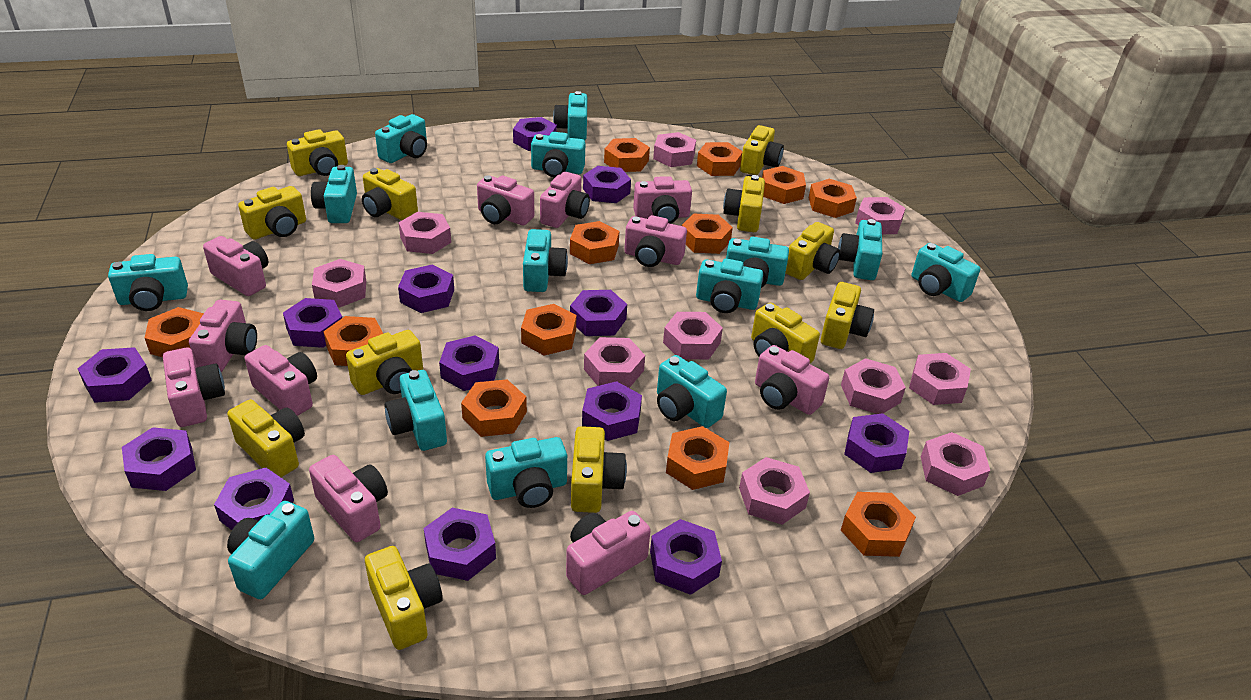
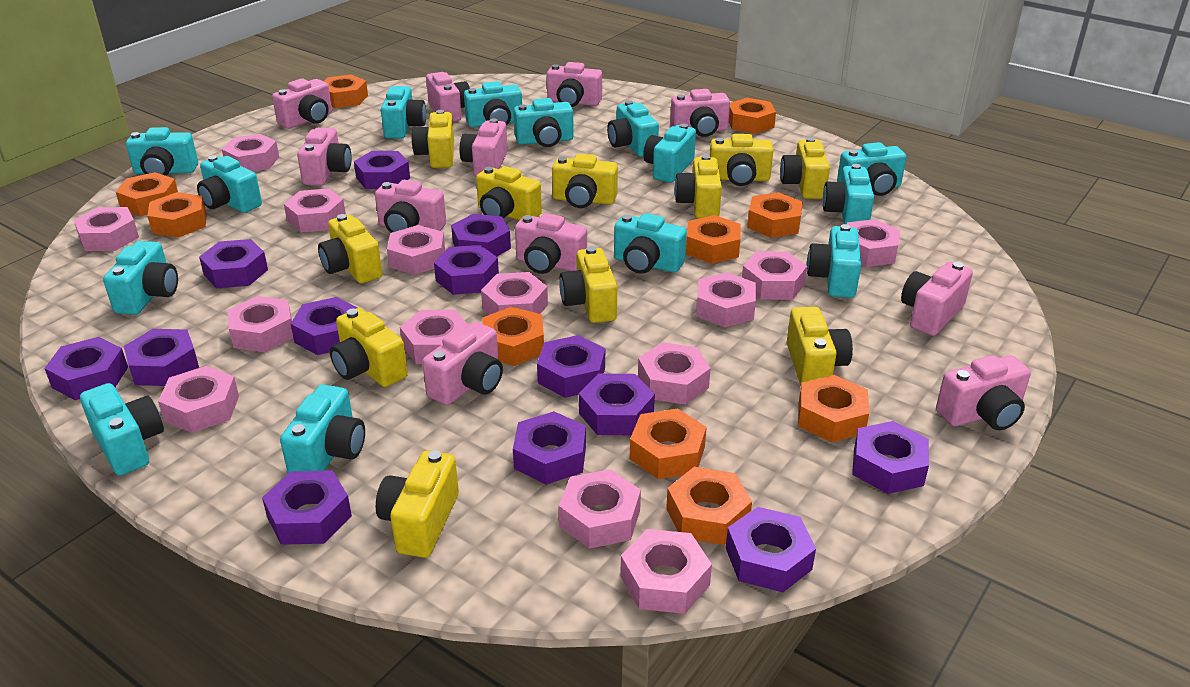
orange nut: 12 -> 10
pink nut: 10 -> 14
yellow camera: 12 -> 11

